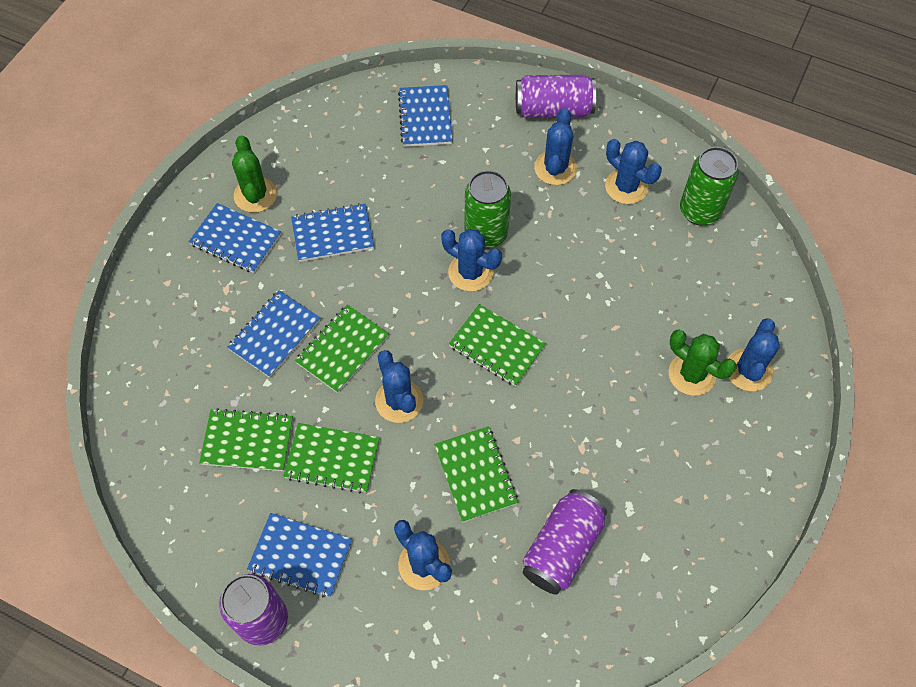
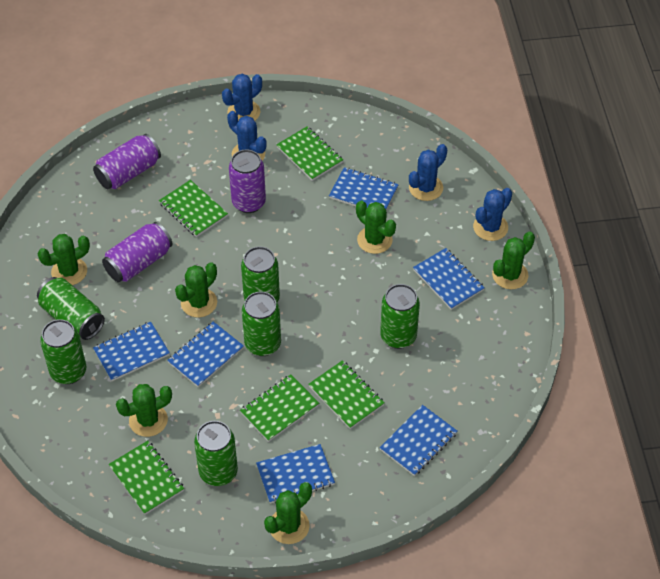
blue cactus: 6 -> 4
blue notebook: 5 -> 6
green cactus: 2 -> 6
green can: 2 -> 6

